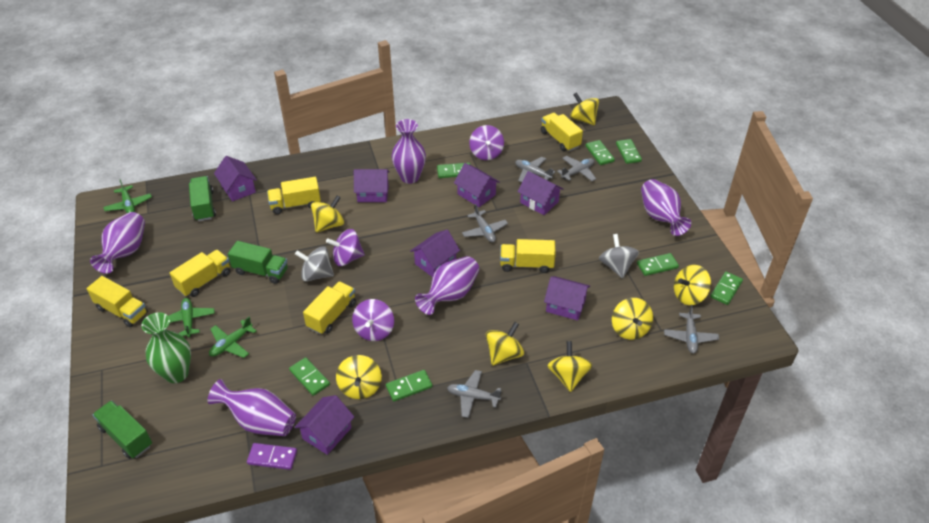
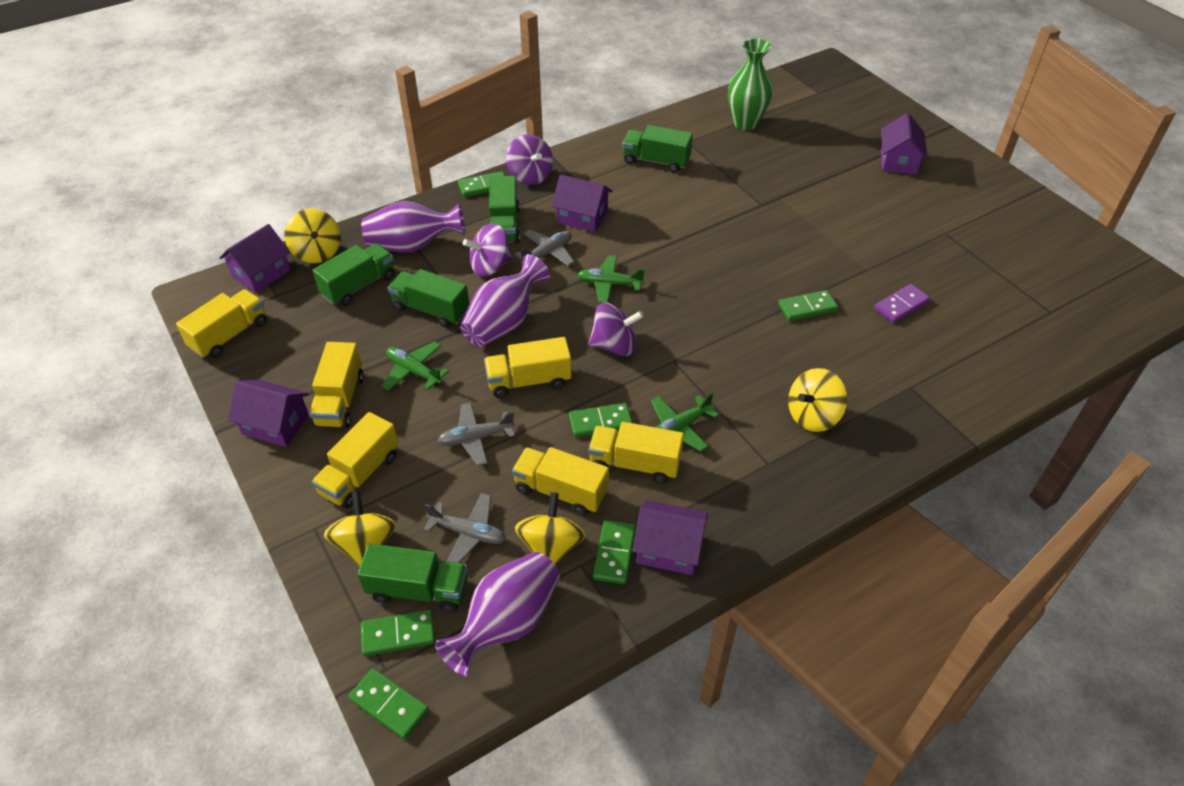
green domino: 7 -> 6
green truck: 3 -> 5
grey plane: 5 -> 3
grey spinning top: 2 -> 0
purple house: 7 -> 5
purple vase: 5 -> 3
yellow spinning top: 7 -> 4

